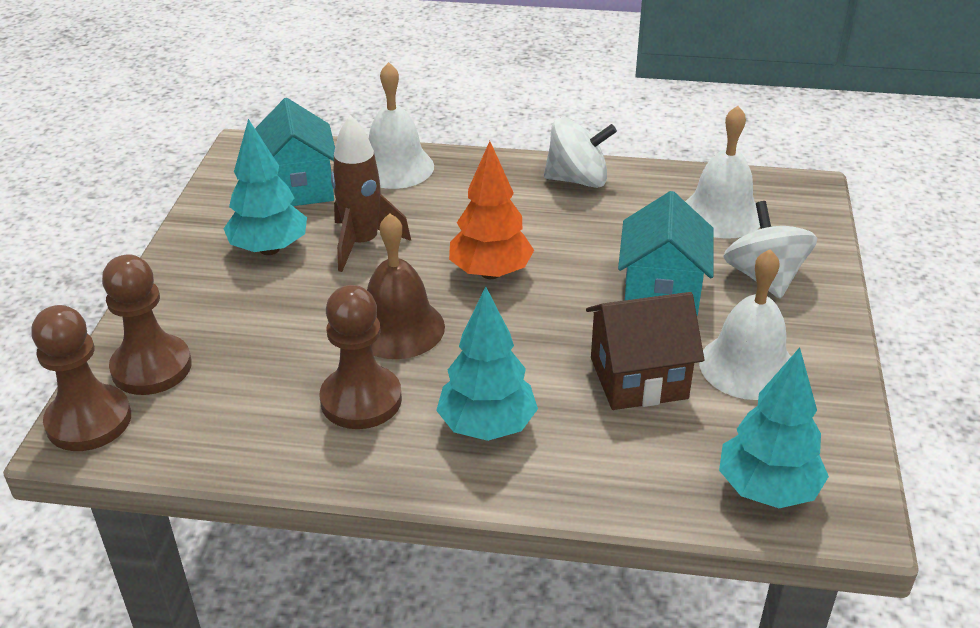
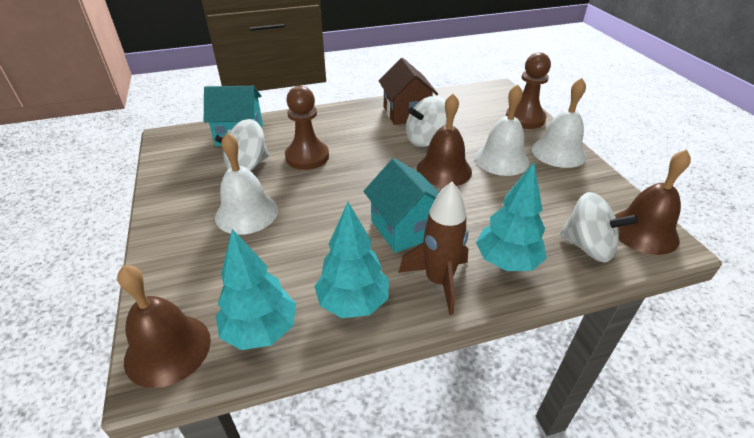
brown bell: 1 -> 3
brown pawn: 3 -> 2
orange tree: 1 -> 0
white spinning top: 2 -> 3

